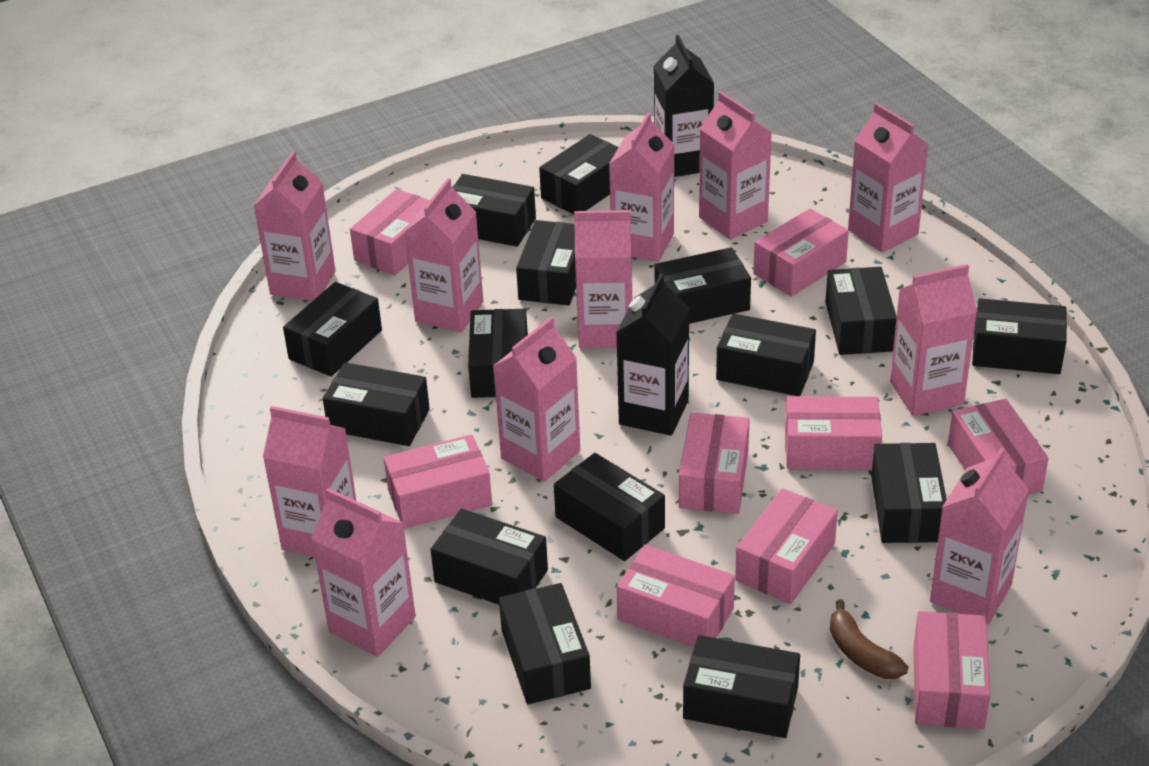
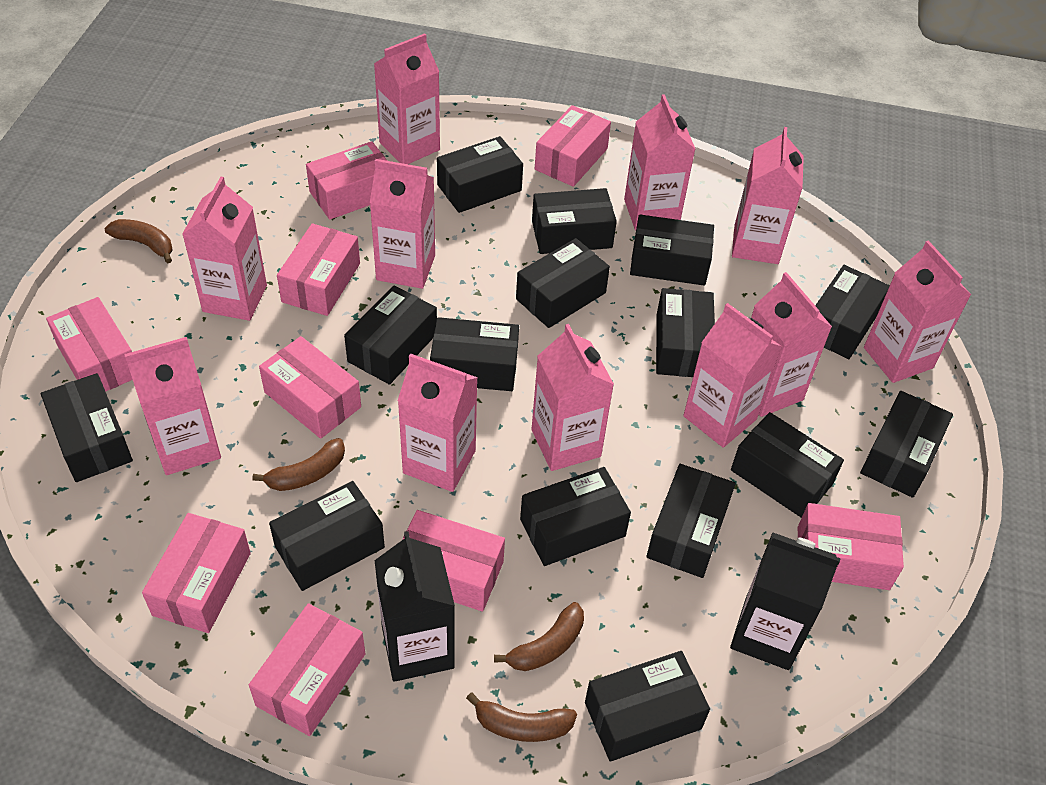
brown banana: 1 -> 4

